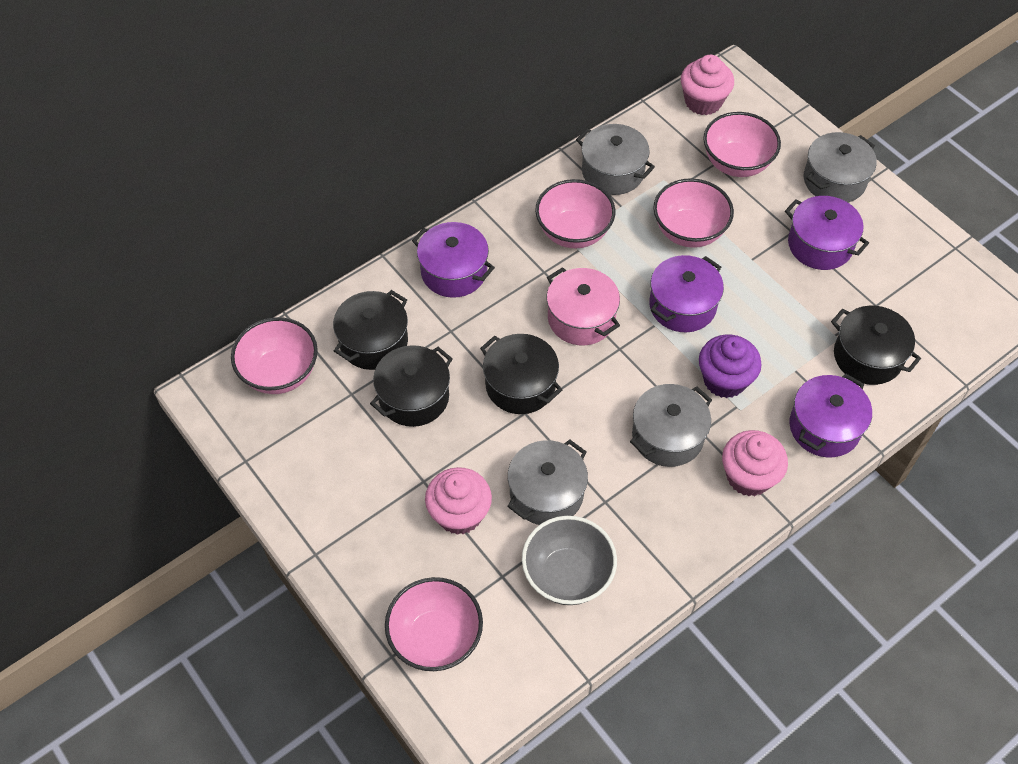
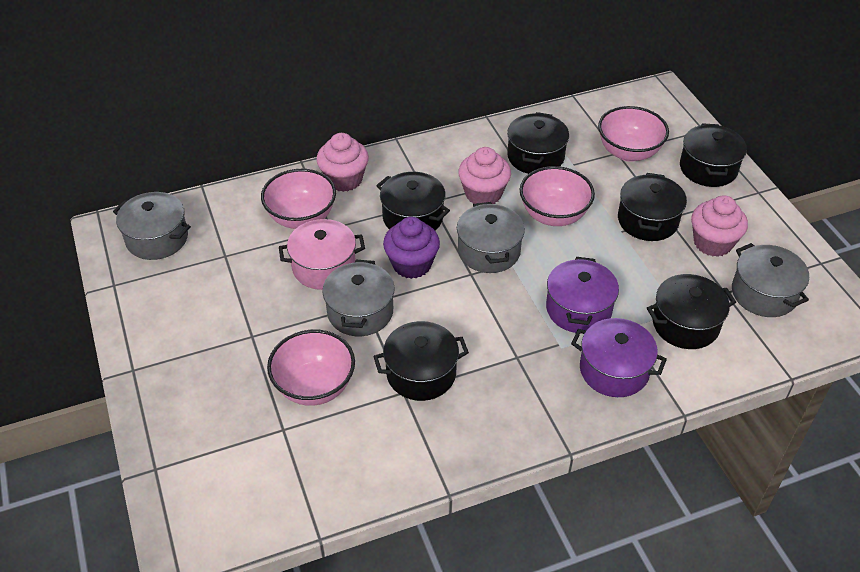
black pot: 4 -> 6
grey bowl: 1 -> 0
pink bowl: 5 -> 4
purple pot: 4 -> 2

